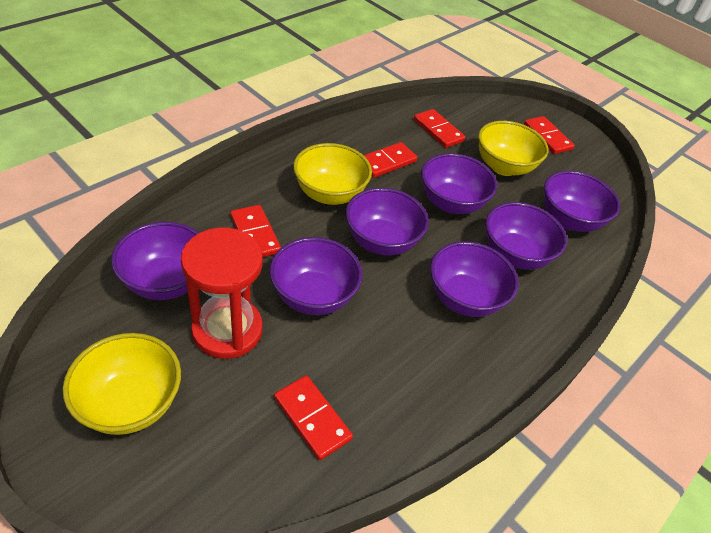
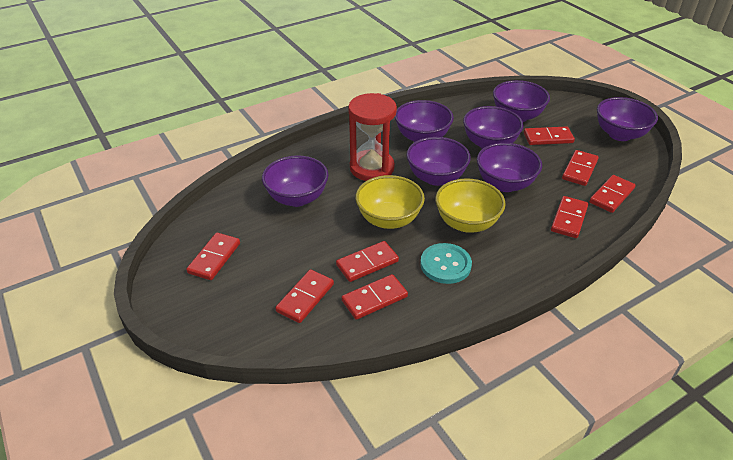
red domino: 5 -> 8
turquoise button: 0 -> 1
yellow bowl: 3 -> 2

